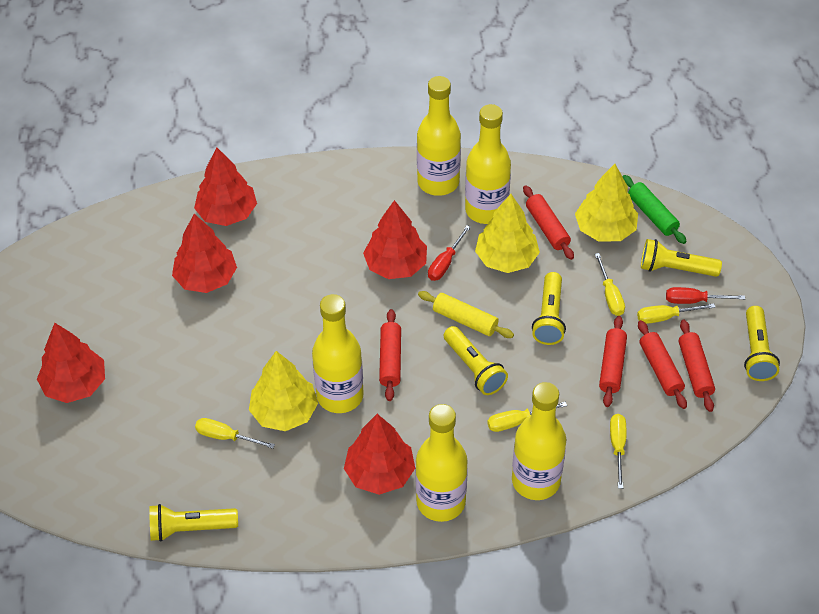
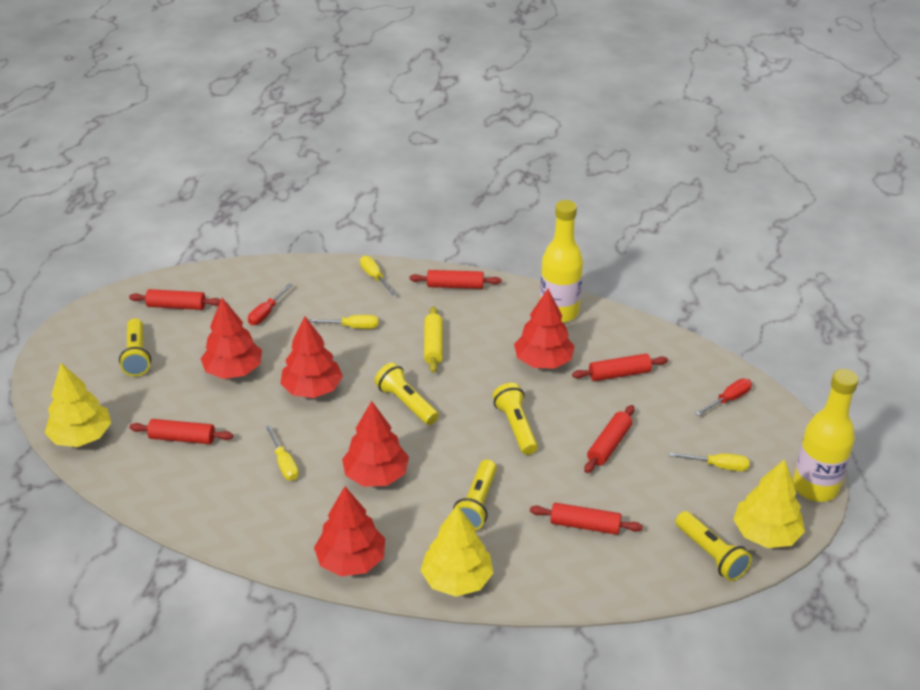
green rolling pin: 1 -> 0
red rolling pin: 5 -> 6
yellow bottle: 5 -> 2
yellow screwdriver: 5 -> 4

